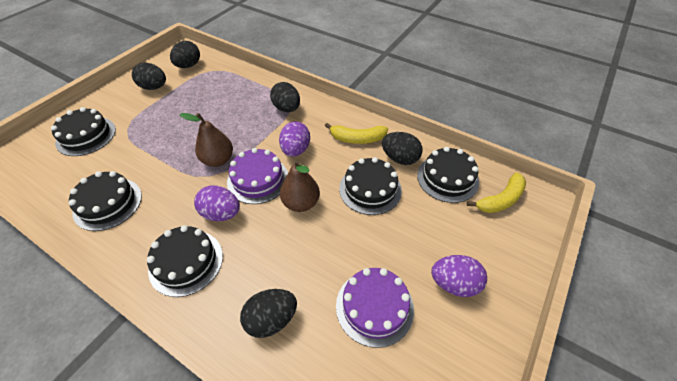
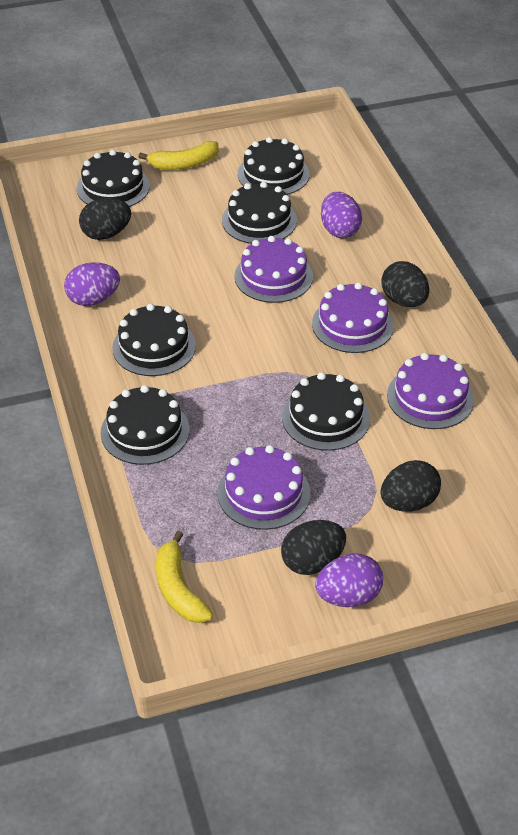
black cake: 5 -> 6
black egg: 5 -> 4
brown pear: 2 -> 0
purple cake: 2 -> 4

